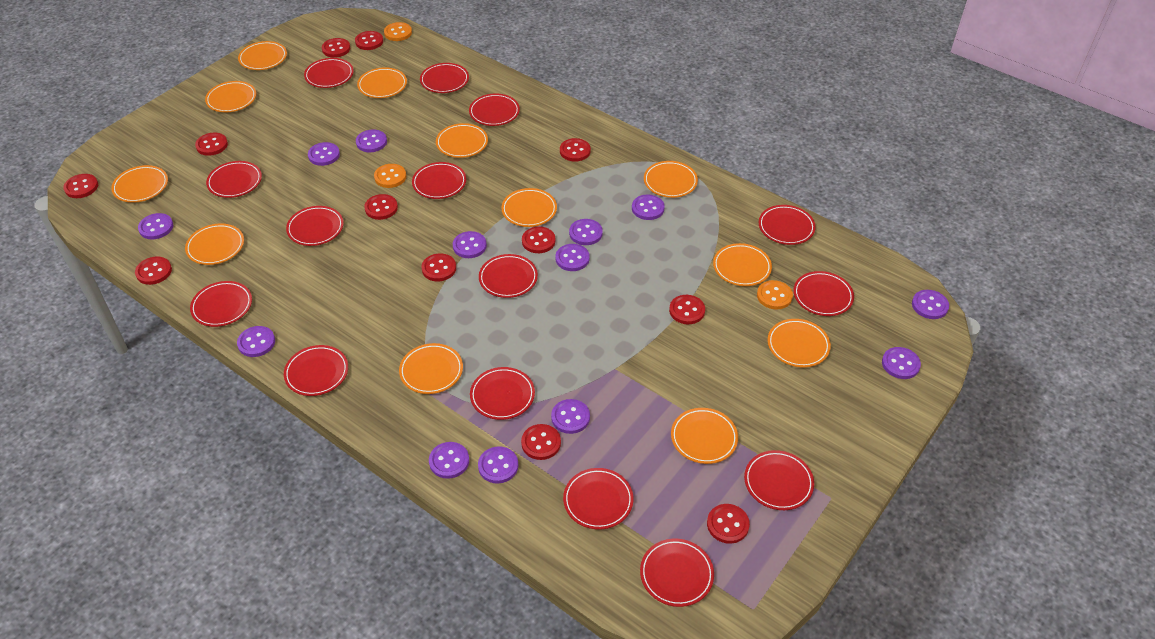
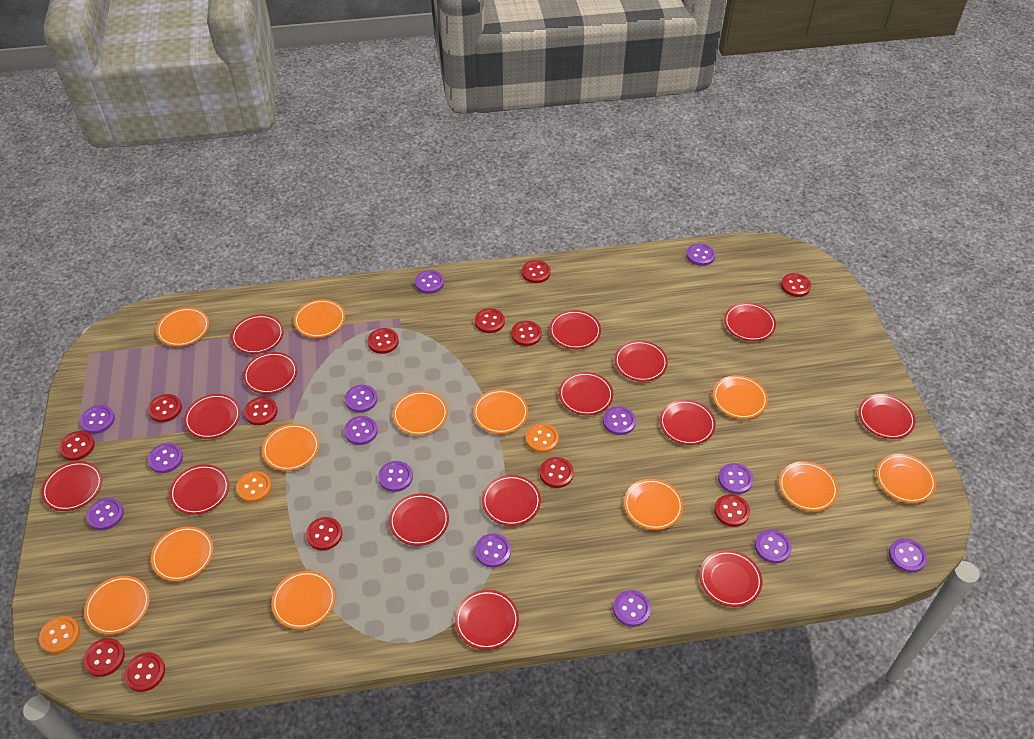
purple button: 13 -> 14
red button: 12 -> 13

